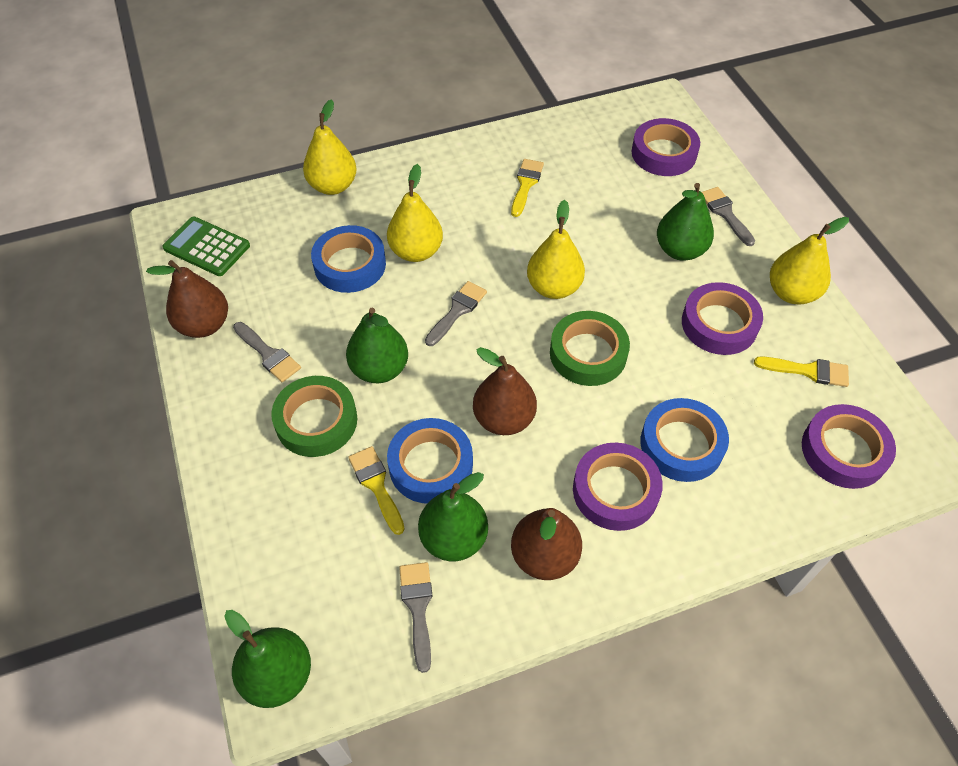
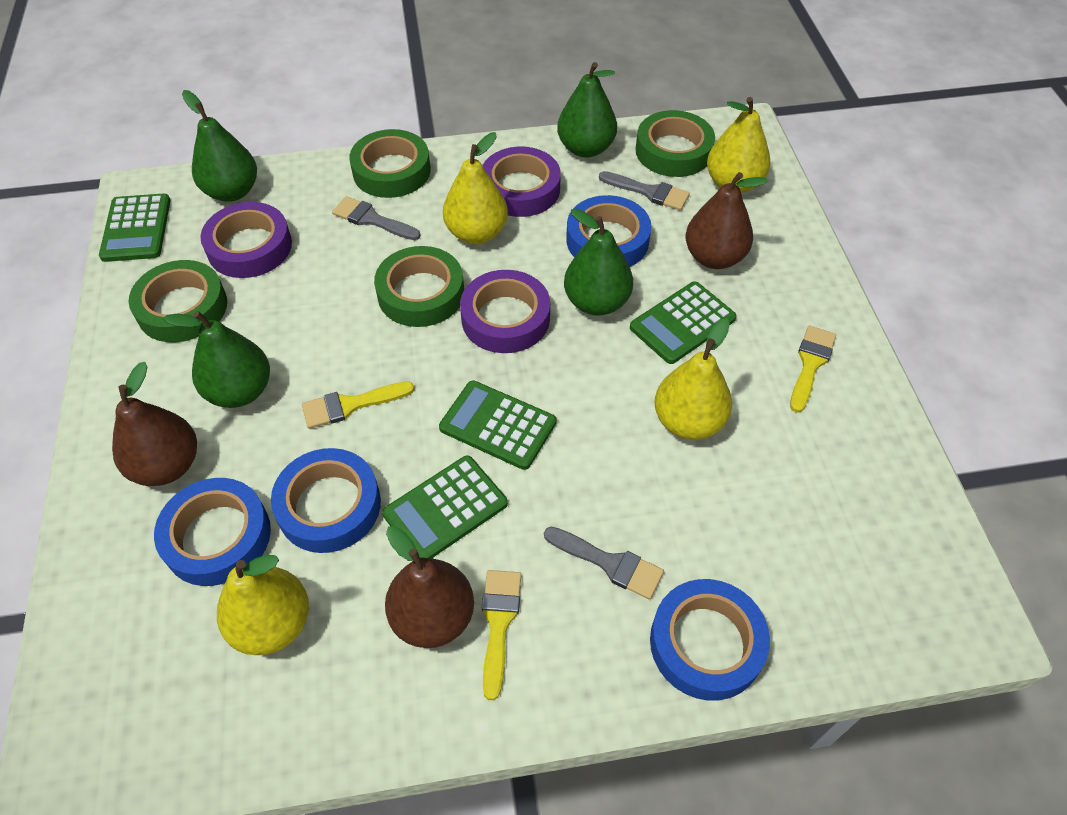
blue tape: 3 -> 4
green calculator: 1 -> 4
green tape: 2 -> 4
grey brush: 4 -> 3
purple tape: 4 -> 3

